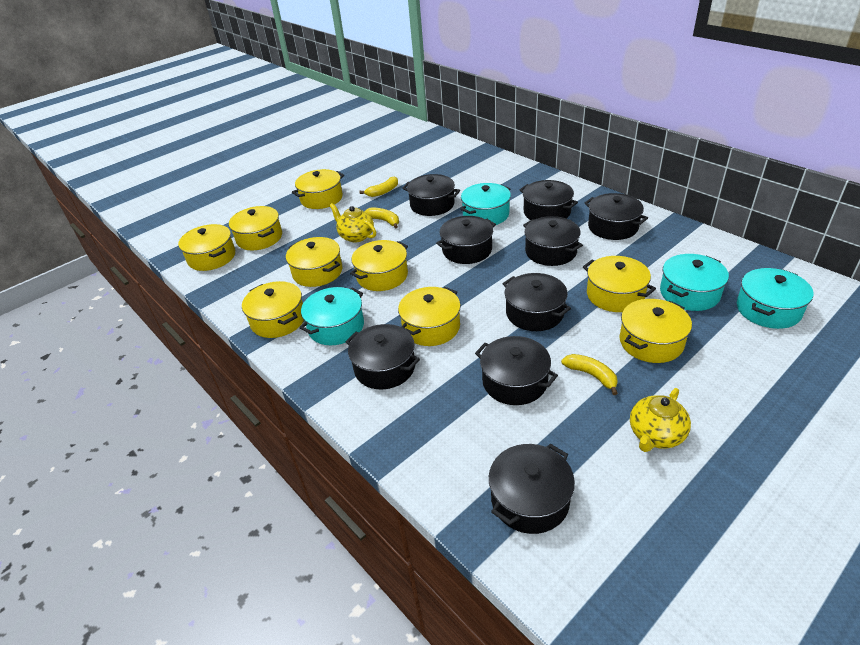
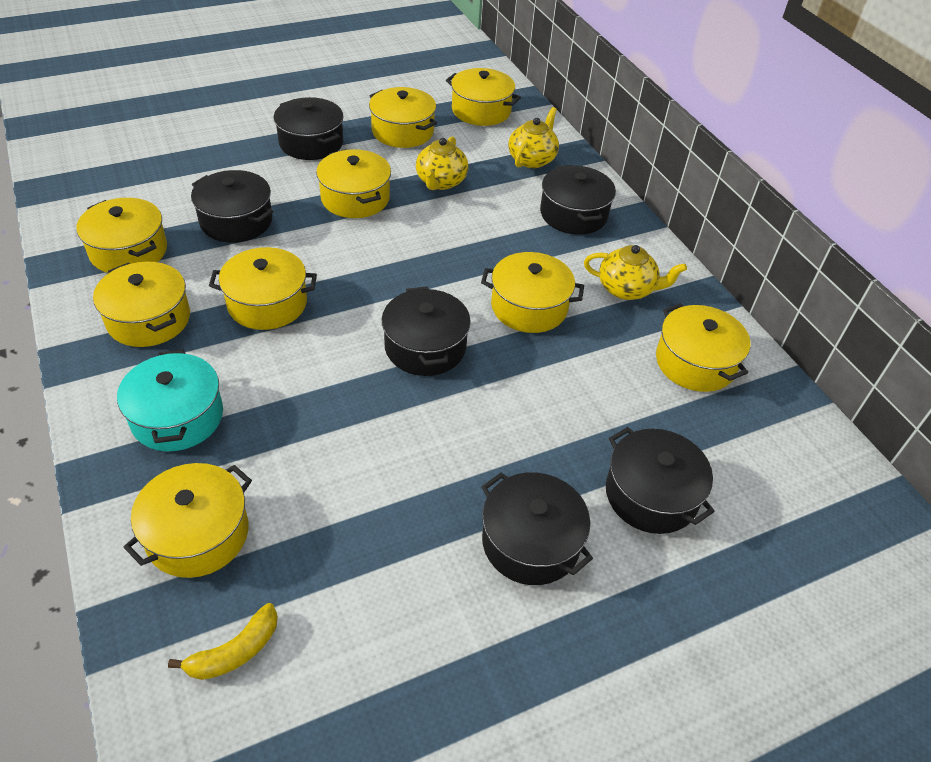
black pot: 9 -> 6
turquoise pot: 4 -> 1
yellow banana: 3 -> 1
yellow teapot: 2 -> 3

